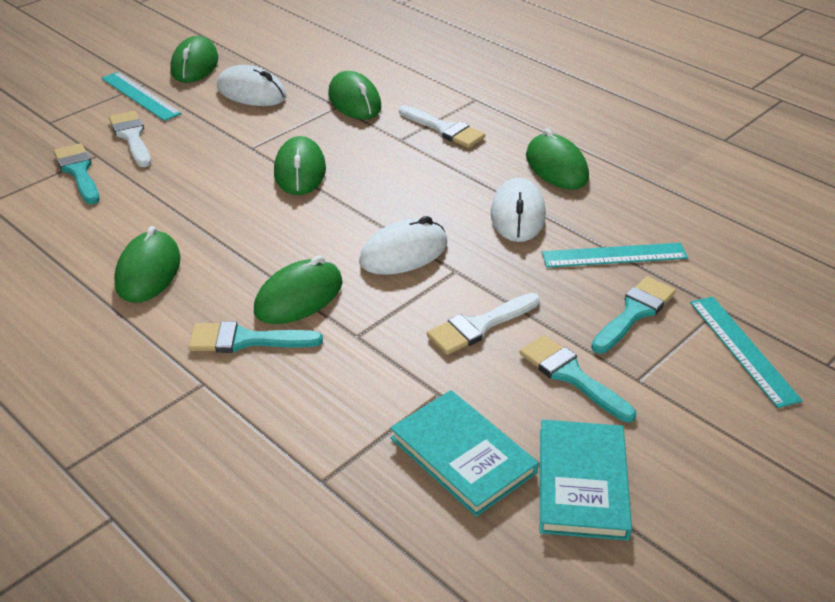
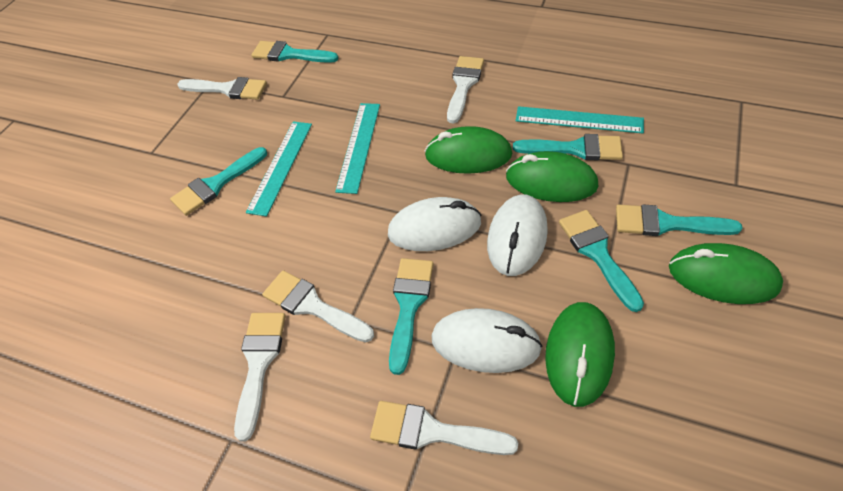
green mouse: 6 -> 4
turquoise book: 2 -> 0
turquoise brush: 4 -> 6
white brush: 3 -> 5

